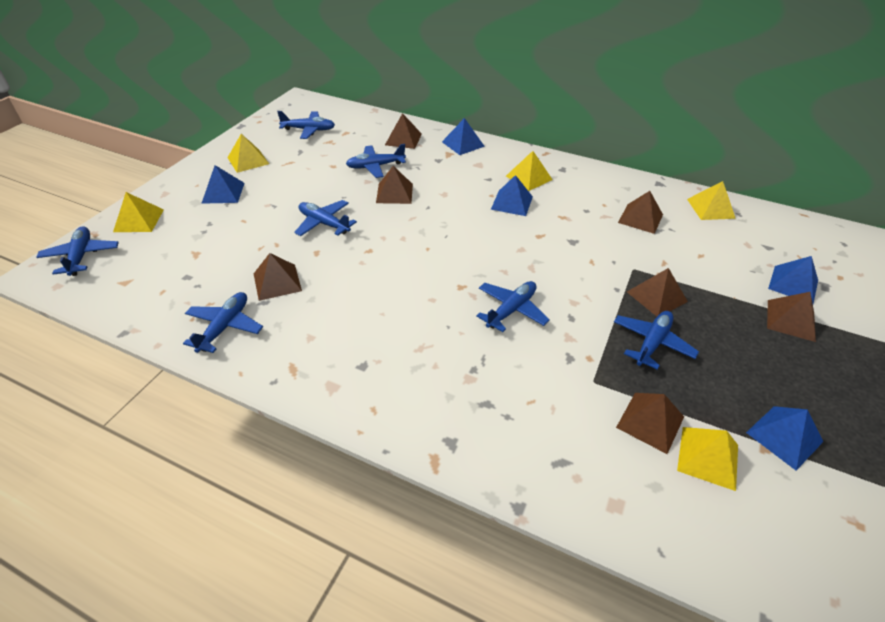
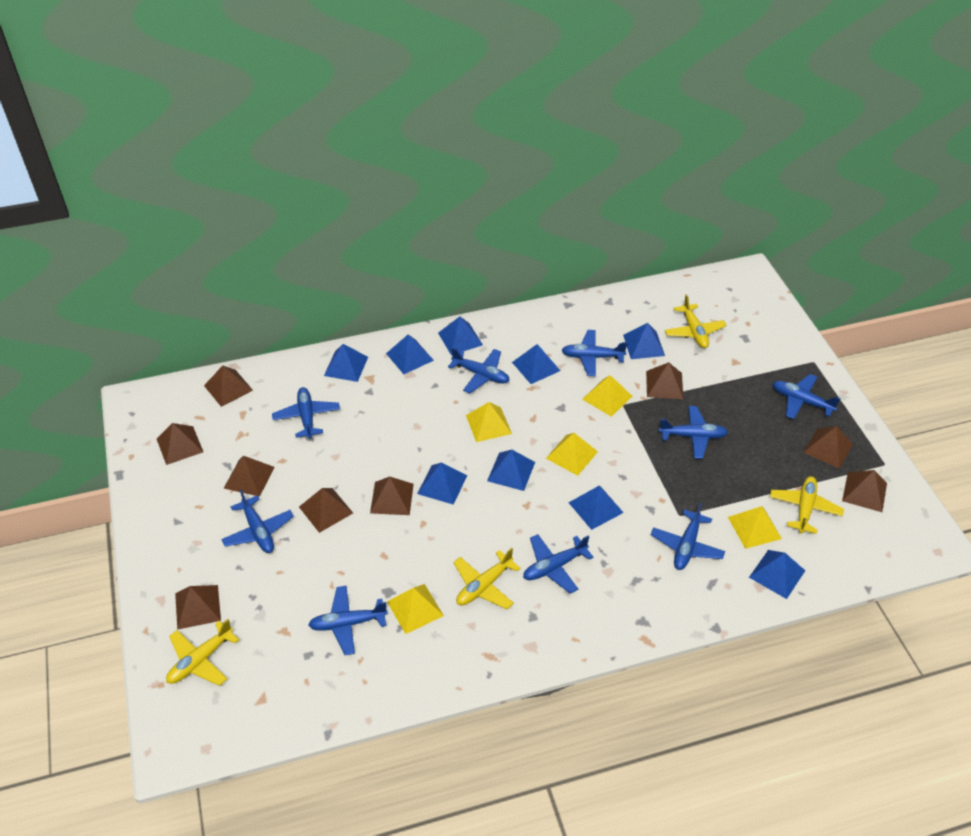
blue plane: 7 -> 9
blue pyramid: 5 -> 9
brown pyramid: 7 -> 9
yellow plane: 0 -> 4

